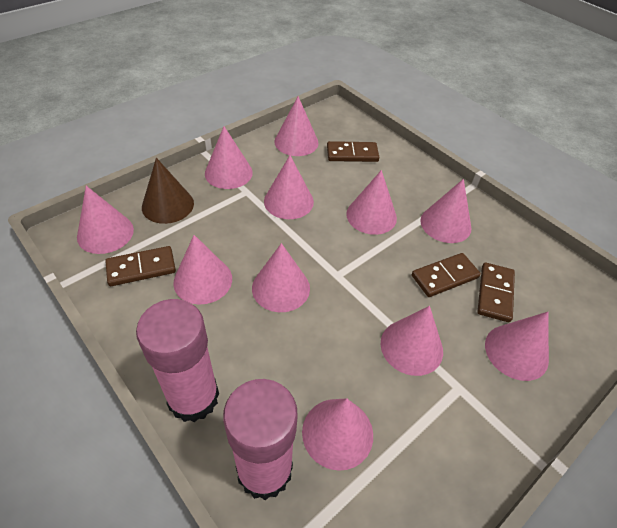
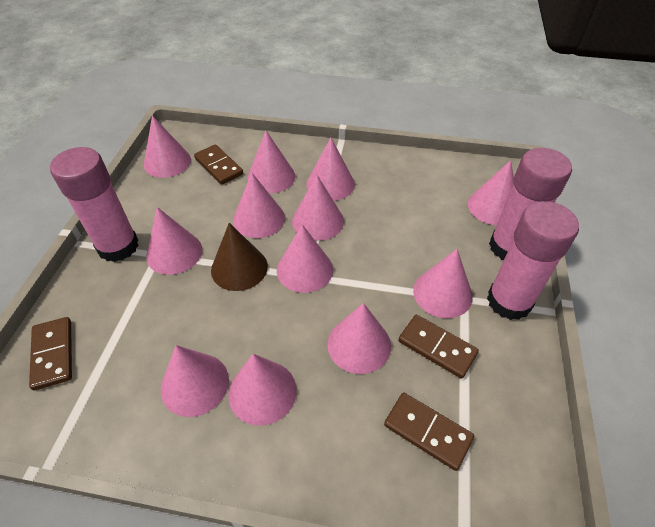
pink cone: 11 -> 12
pink glue stick: 2 -> 3

